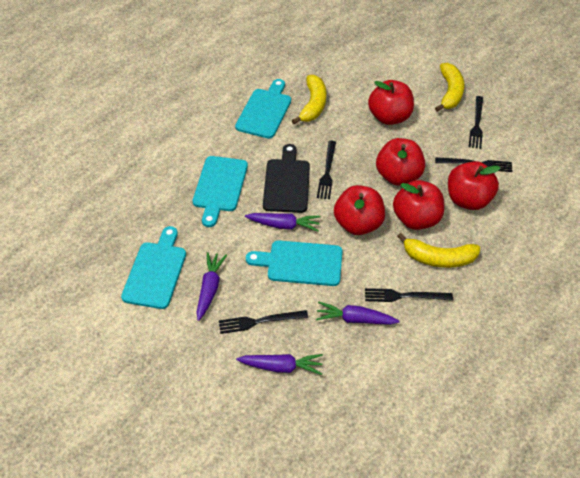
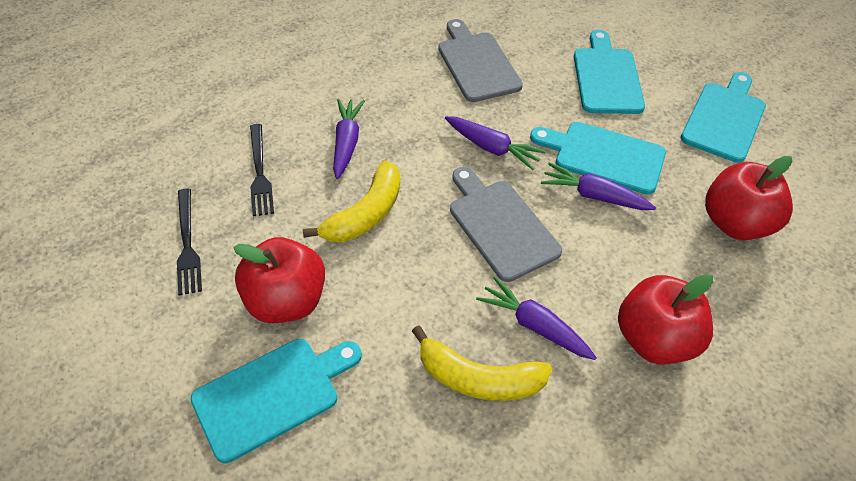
black cutting board: 1 -> 0
black fork: 5 -> 2
grey cutting board: 0 -> 2
red apple: 5 -> 3
yellow banana: 3 -> 2

